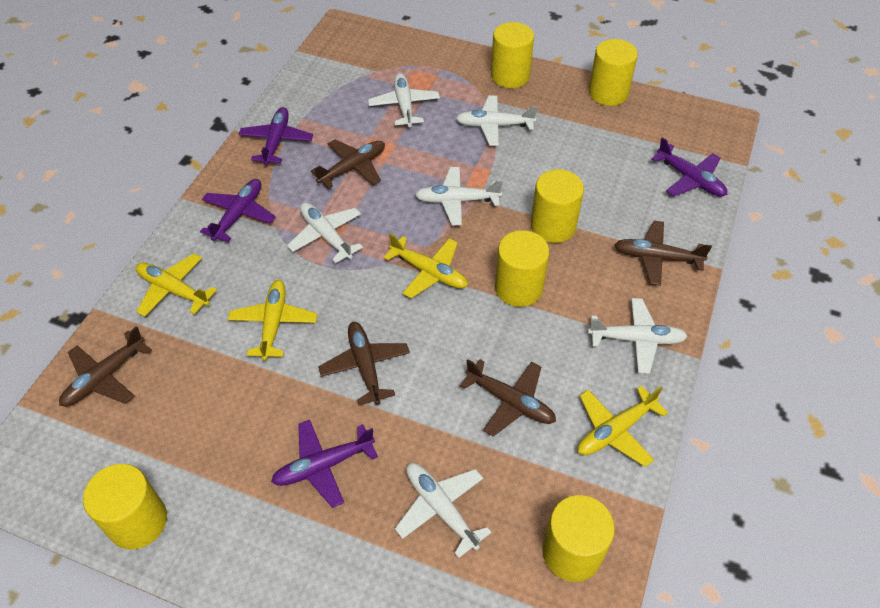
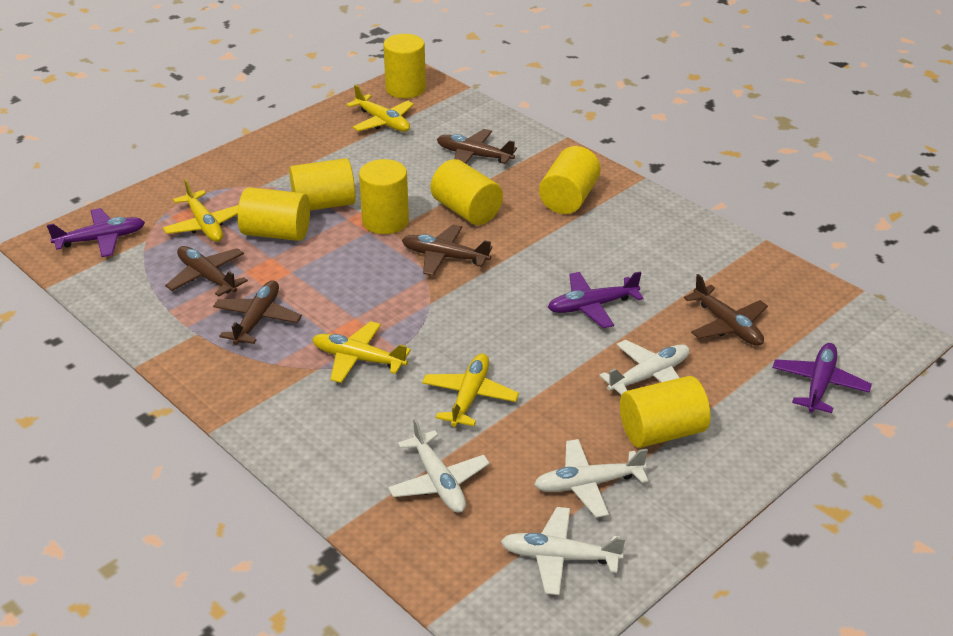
purple plane: 4 -> 3
white plane: 6 -> 4
yellow cylinder: 6 -> 7

